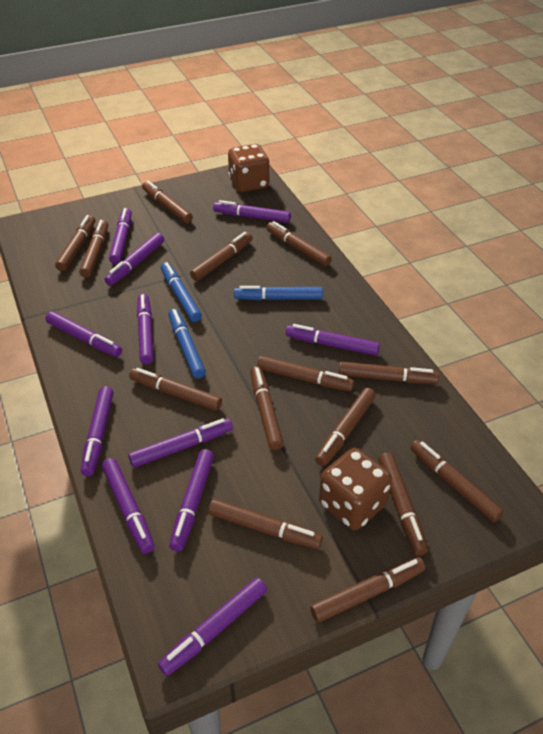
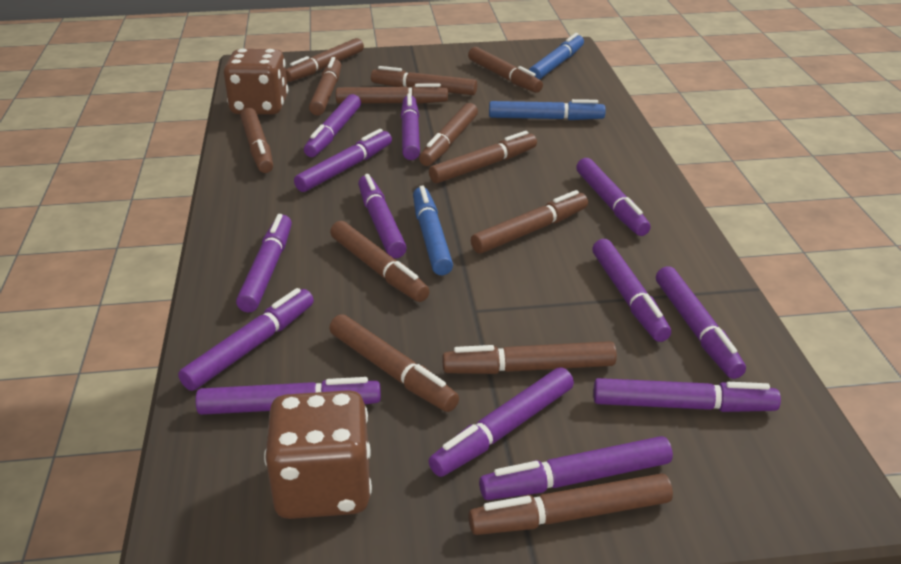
brown marker: 14 -> 13
purple marker: 11 -> 13

